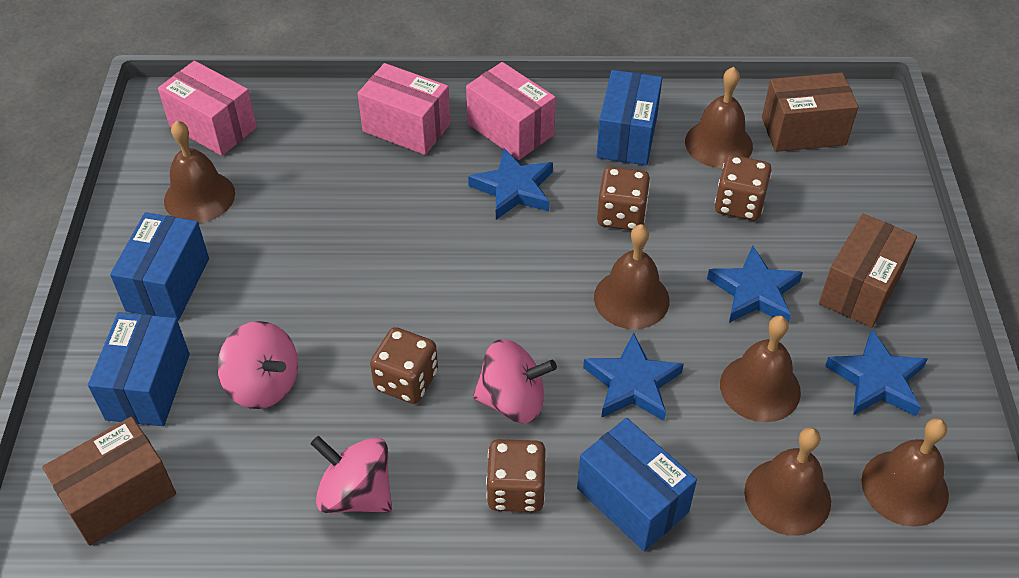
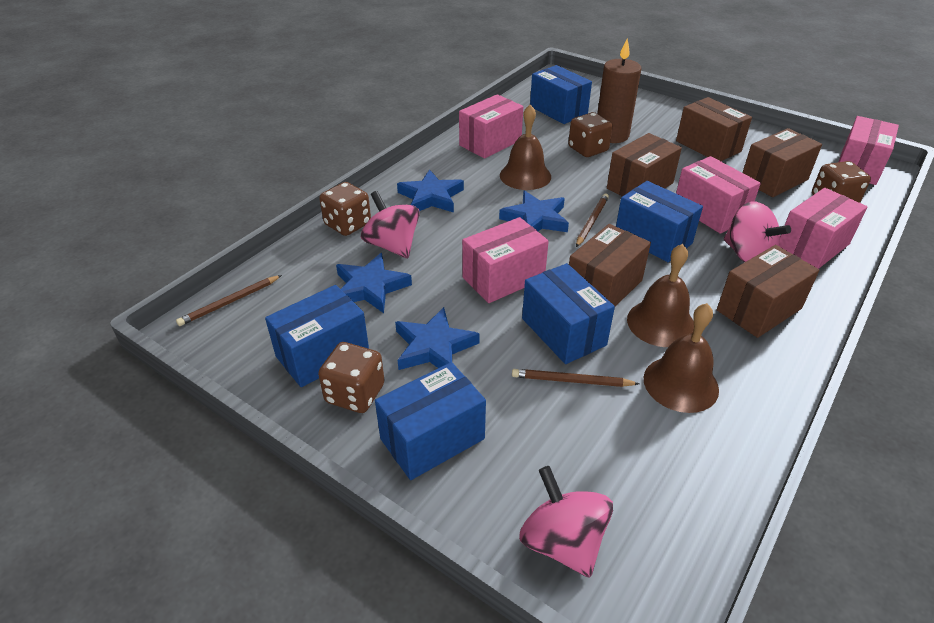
blue box: 4 -> 5
brown bell: 6 -> 3
brown box: 3 -> 5
brown candle: 0 -> 1
brown pencil: 0 -> 3
pink box: 3 -> 5

